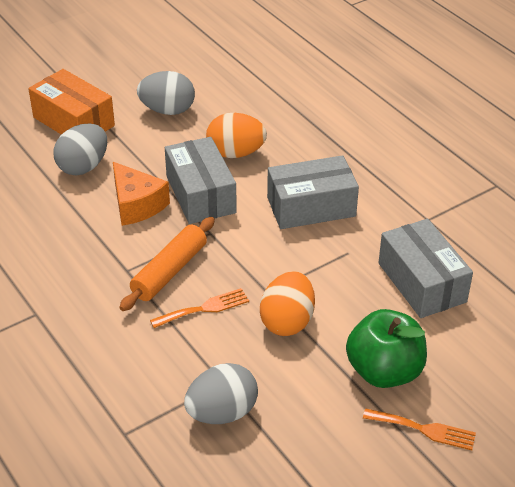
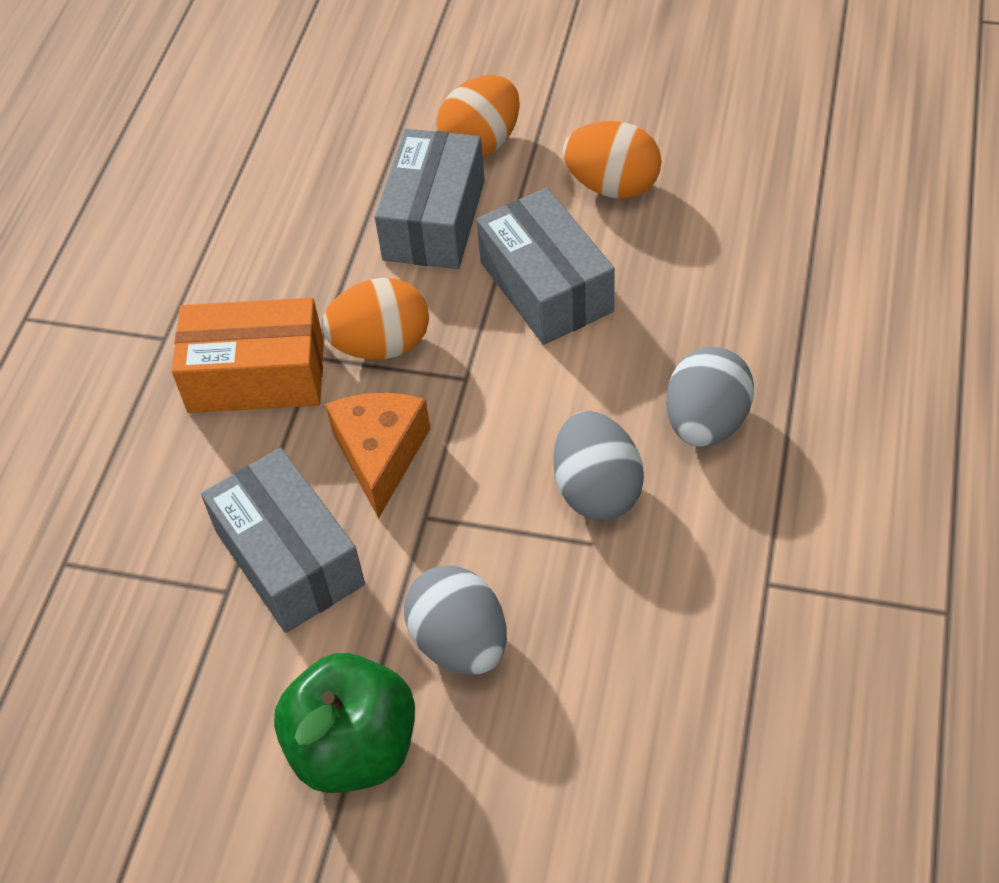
orange egg: 2 -> 3
orange fork: 2 -> 0
orange rolling pin: 1 -> 0

